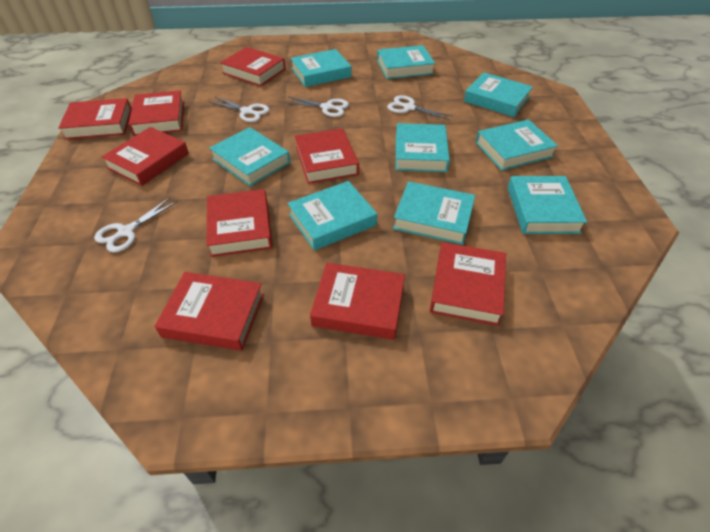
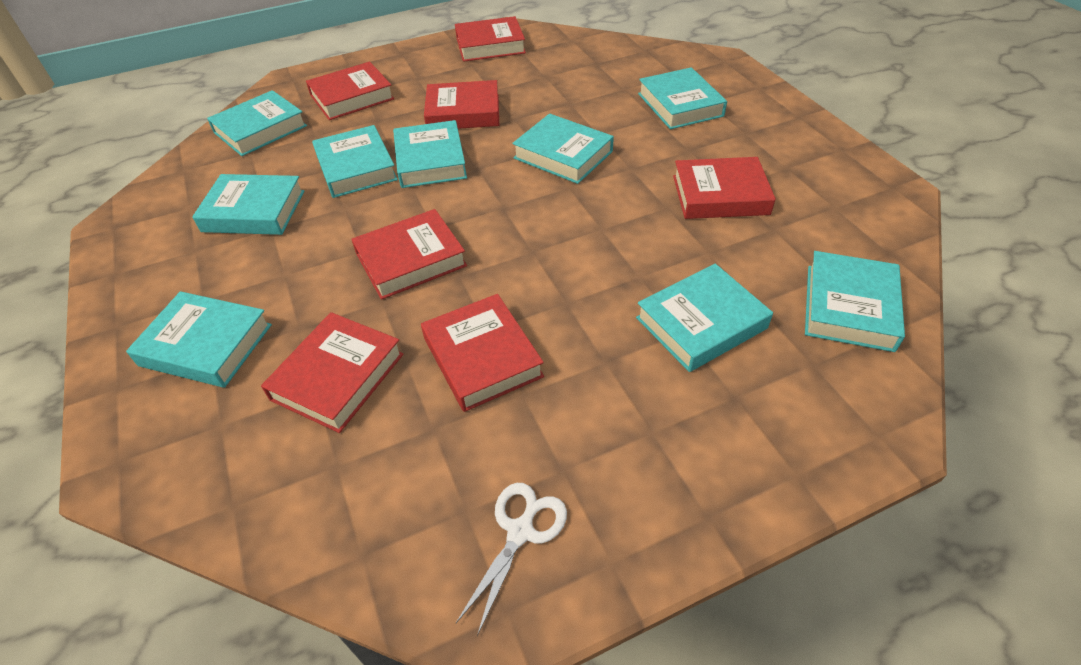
red book: 9 -> 7
white scissors: 4 -> 1

